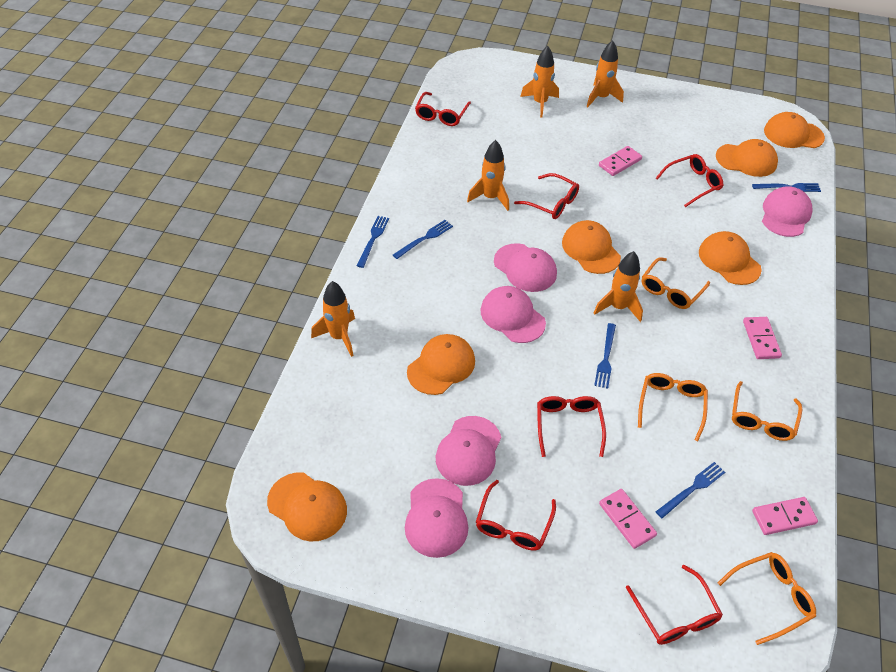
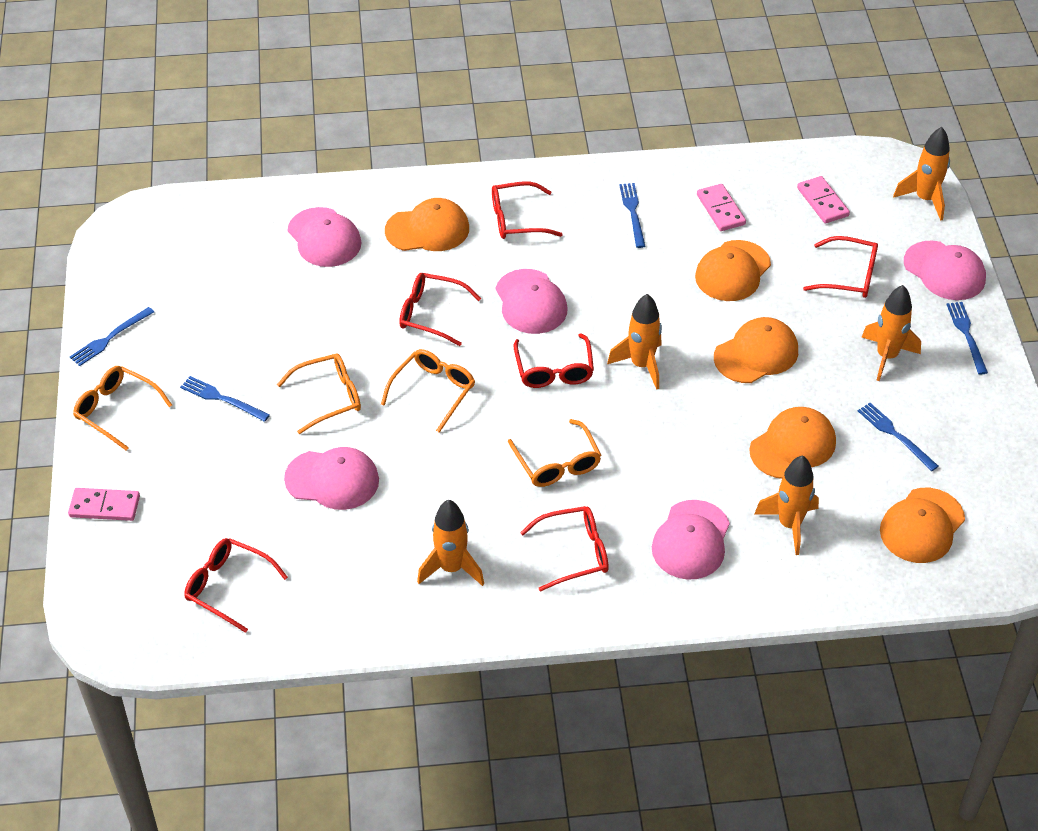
orange cap: 6 -> 5
pink domino: 4 -> 3

